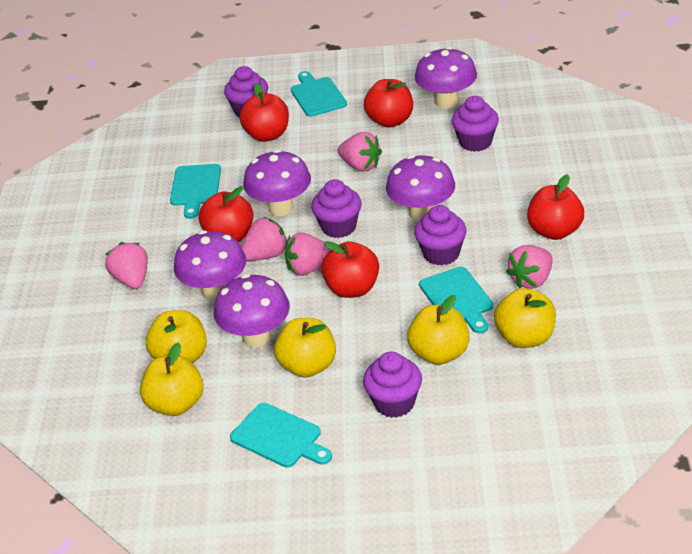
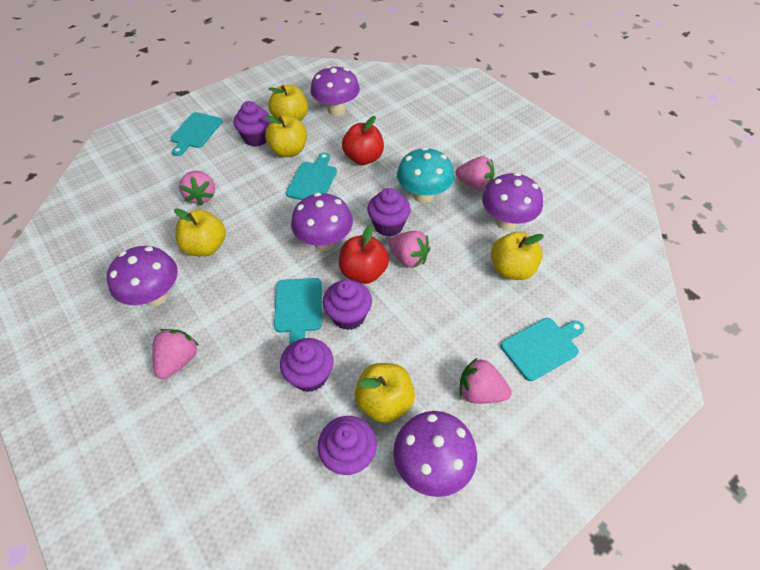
red apple: 5 -> 2
turquoise mushroom: 0 -> 1

